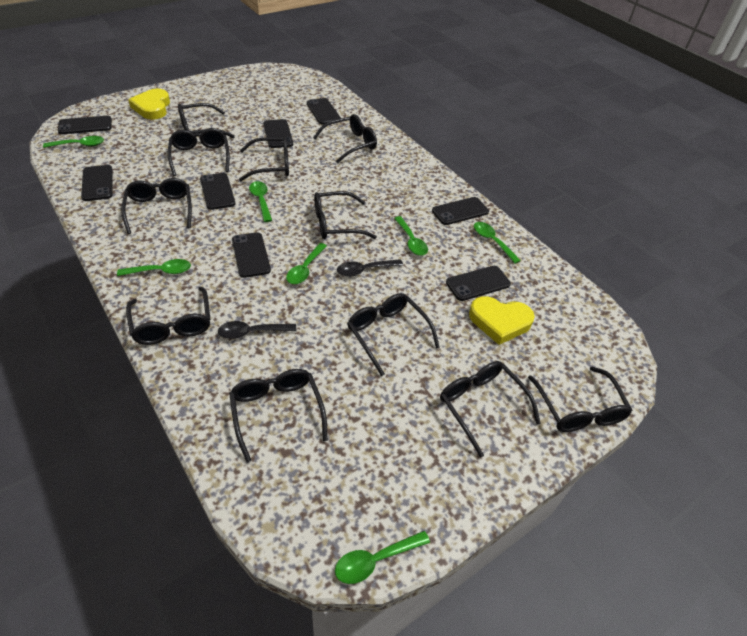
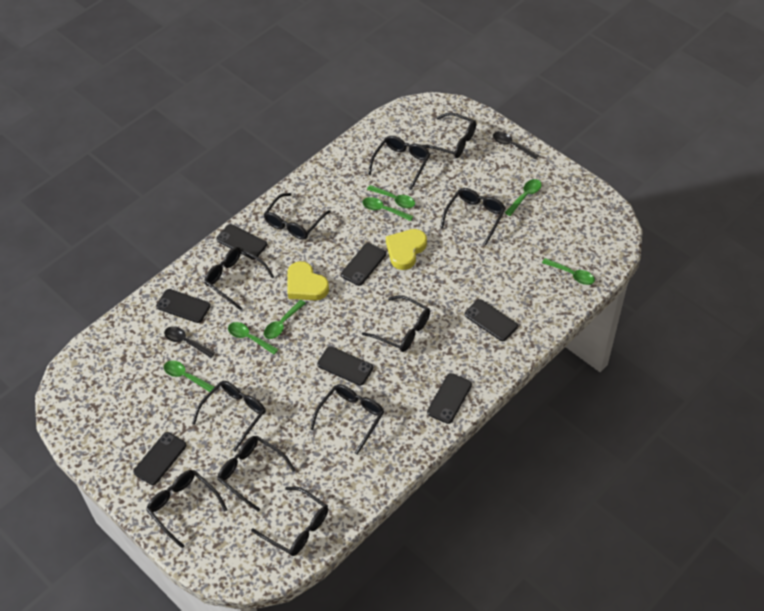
black phone: 8 -> 7

